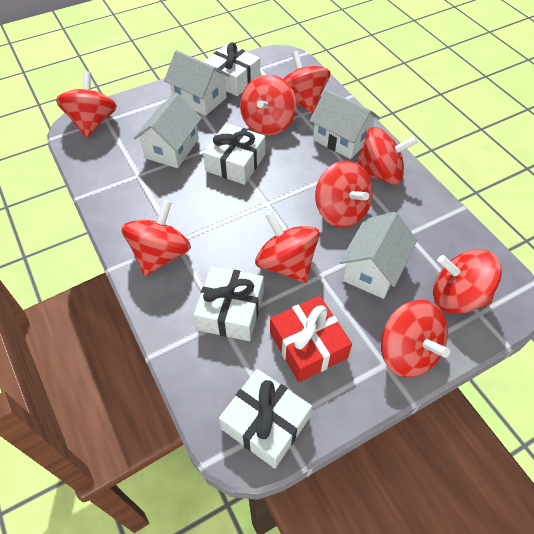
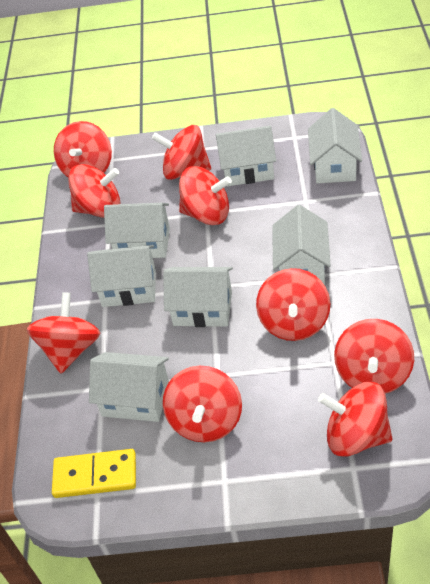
red gift: 1 -> 0
white gift: 4 -> 0
white house: 4 -> 7
yellow domino: 0 -> 1

